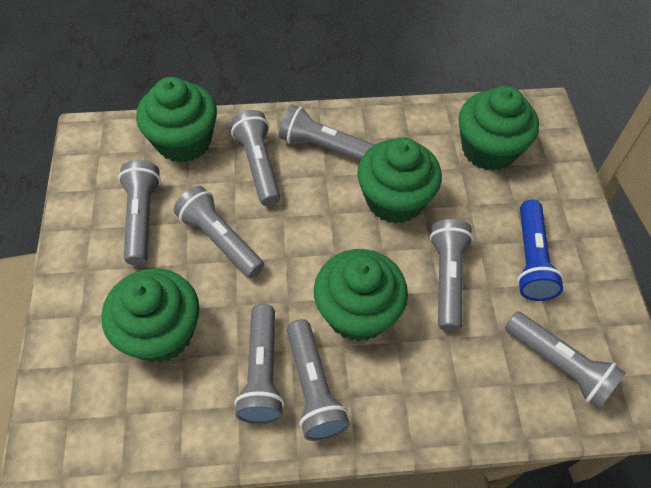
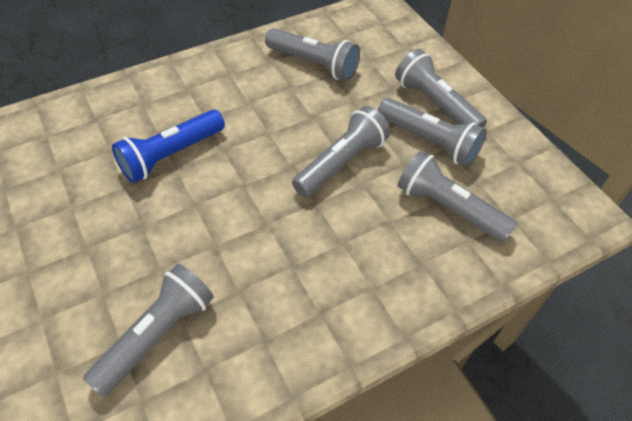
green cupcake: 5 -> 0
grey flashlight: 8 -> 6

